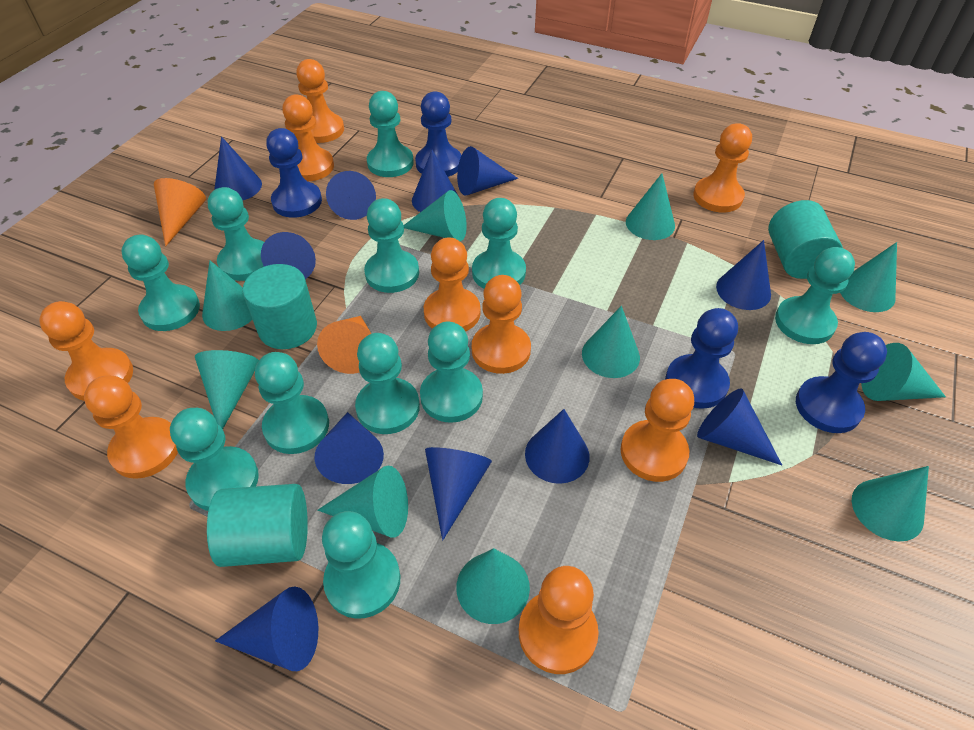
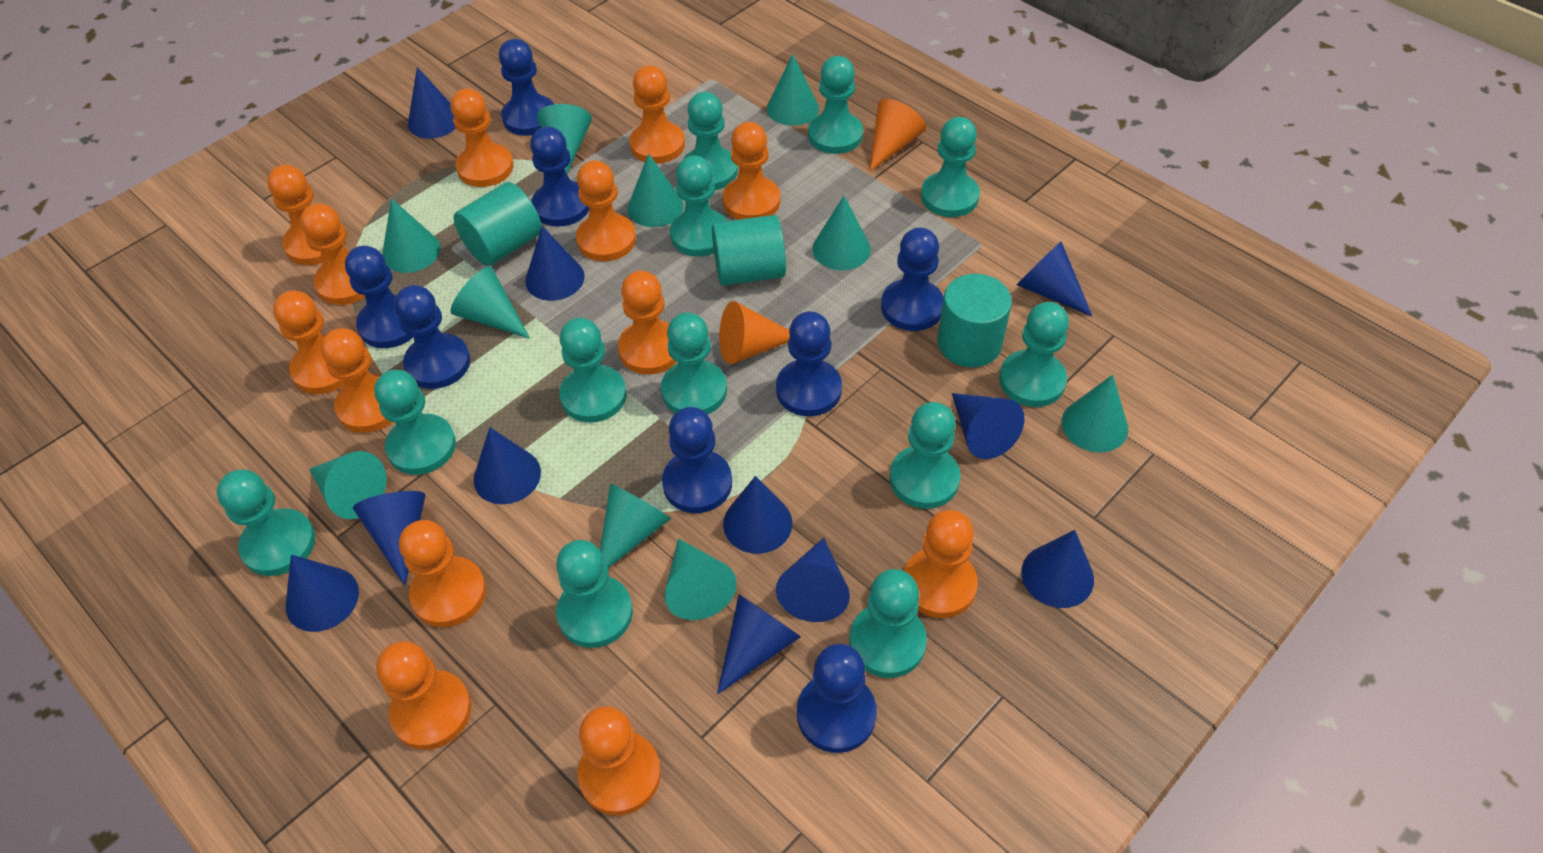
blue pawn: 4 -> 8
orange pawn: 9 -> 13
turquoise pawn: 11 -> 12

